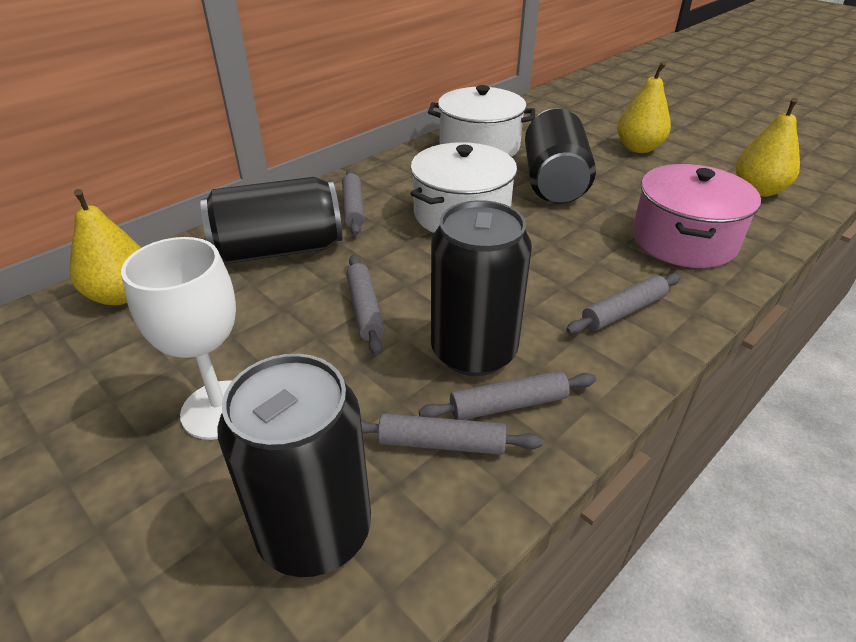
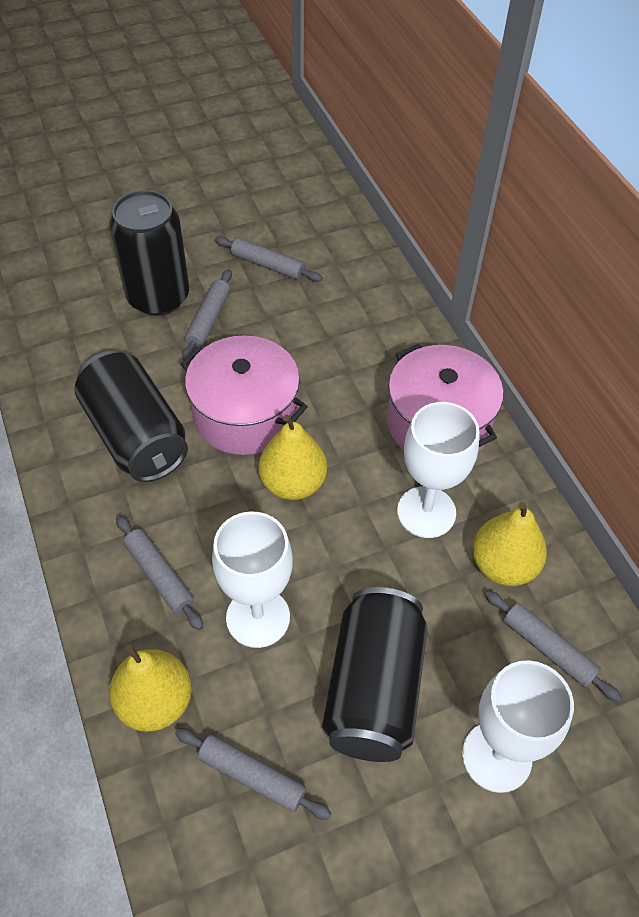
black can: 4 -> 3
pink pot: 1 -> 2
white goblet: 1 -> 3
white pot: 2 -> 0

